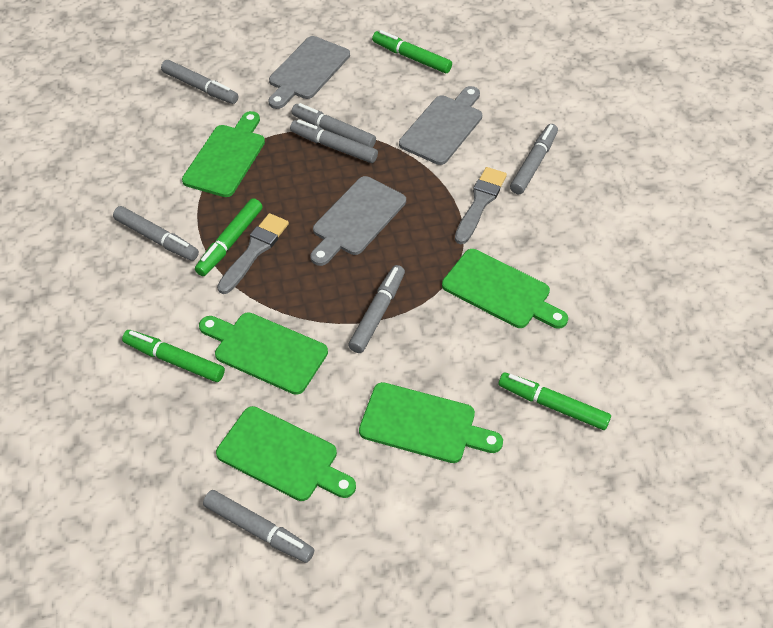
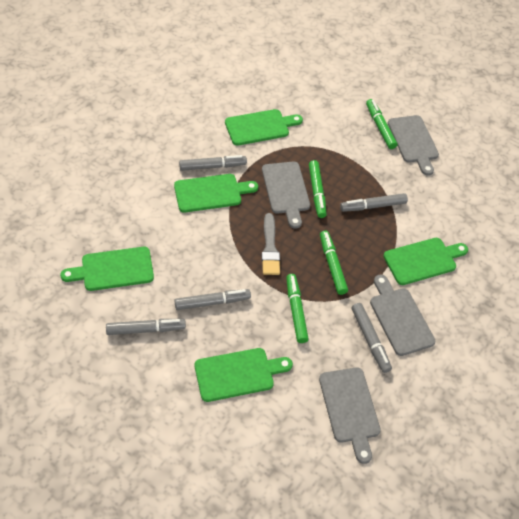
grey brush: 2 -> 1
grey cutting board: 3 -> 4
grey marker: 7 -> 5

